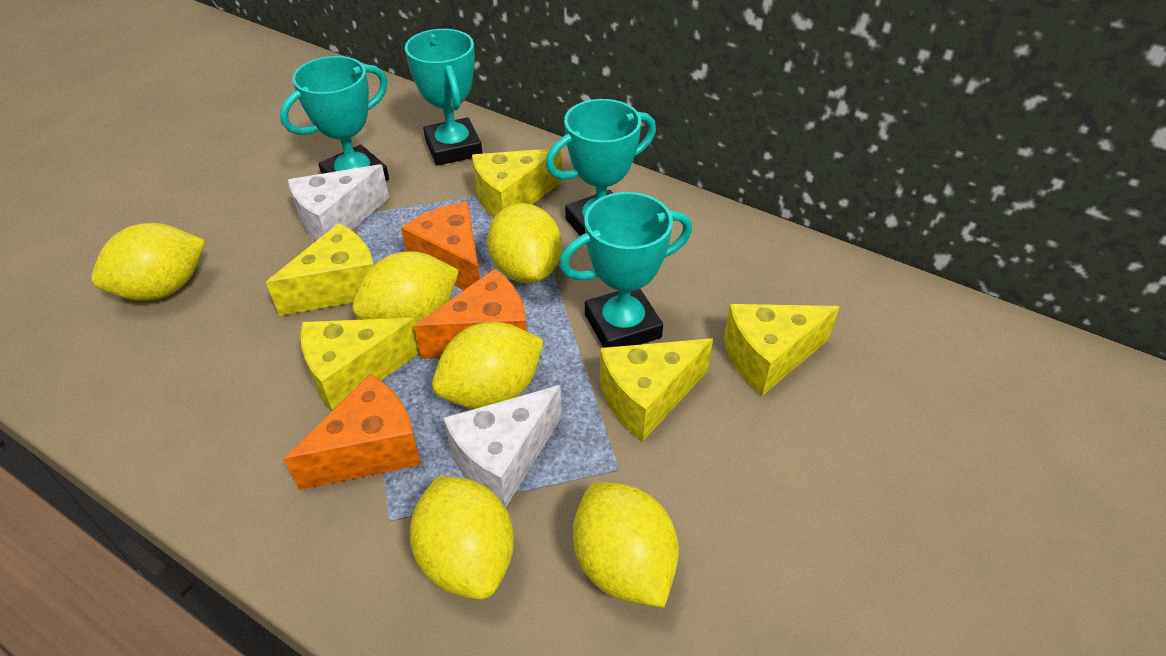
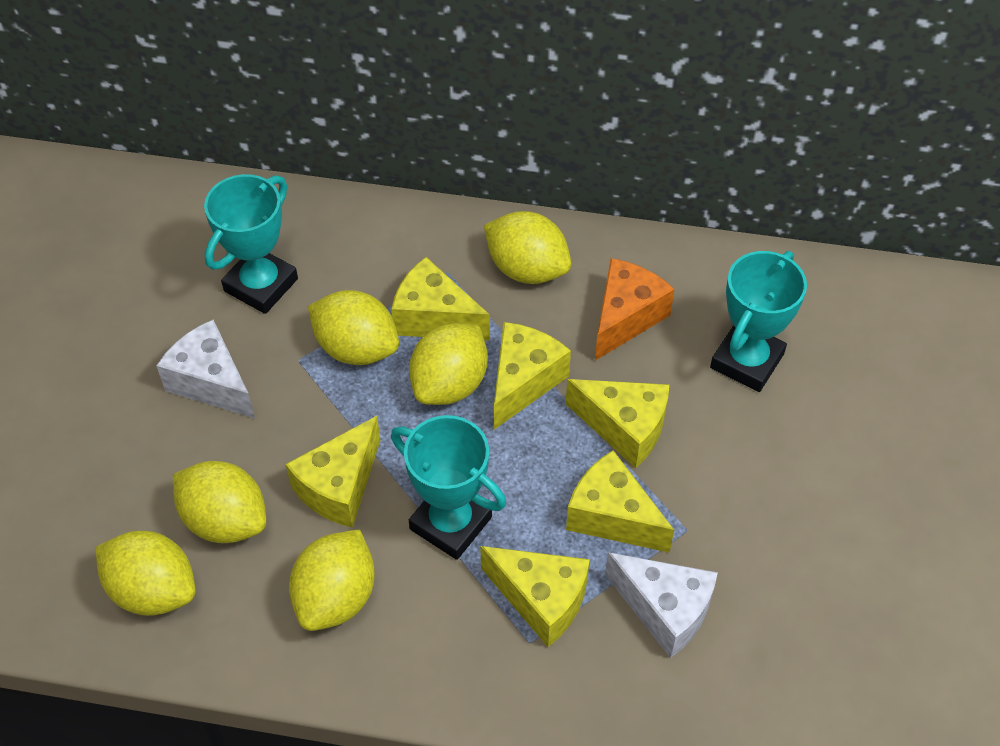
orange cheese: 3 -> 1
turquoise trophy: 4 -> 3
yellow cheese: 5 -> 6

